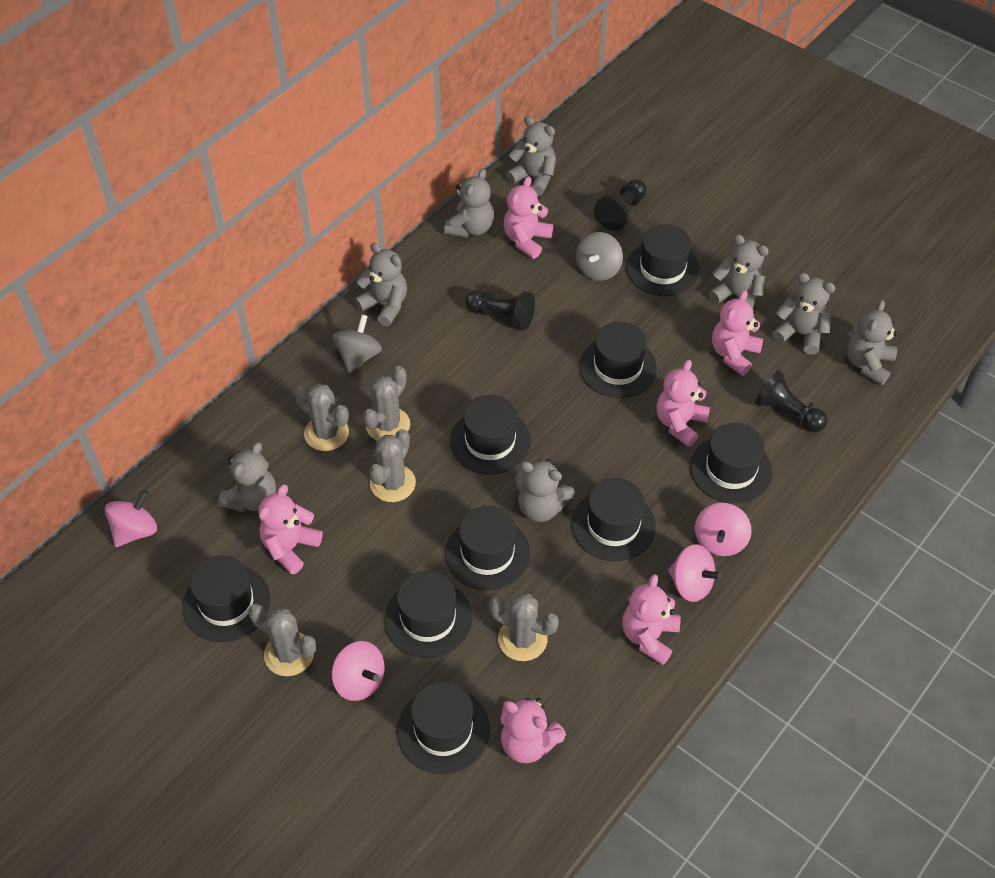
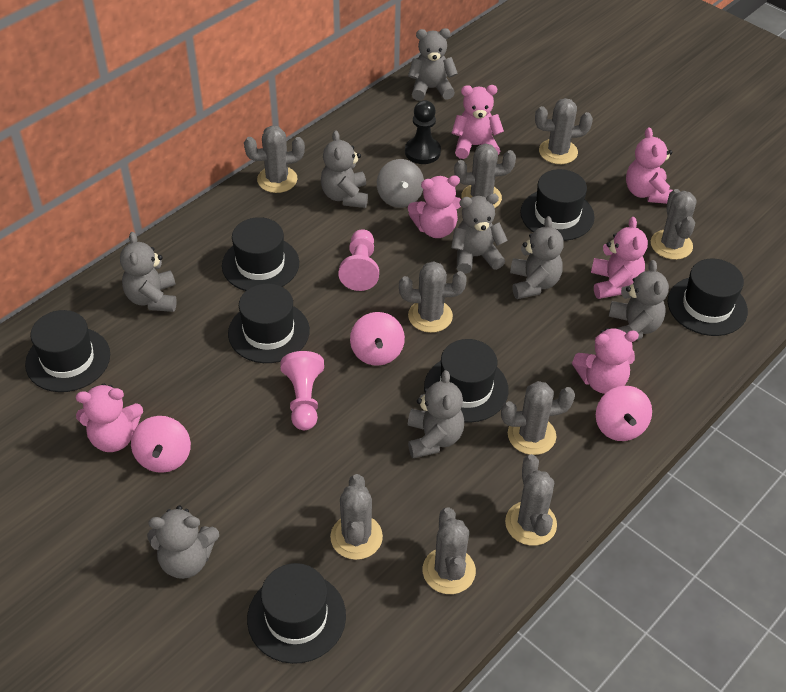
black hat: 9 -> 7
black pawn: 3 -> 1
grey cactus: 5 -> 9
grey spinning top: 2 -> 1
pink pawn: 0 -> 2
pink spinning top: 4 -> 3

